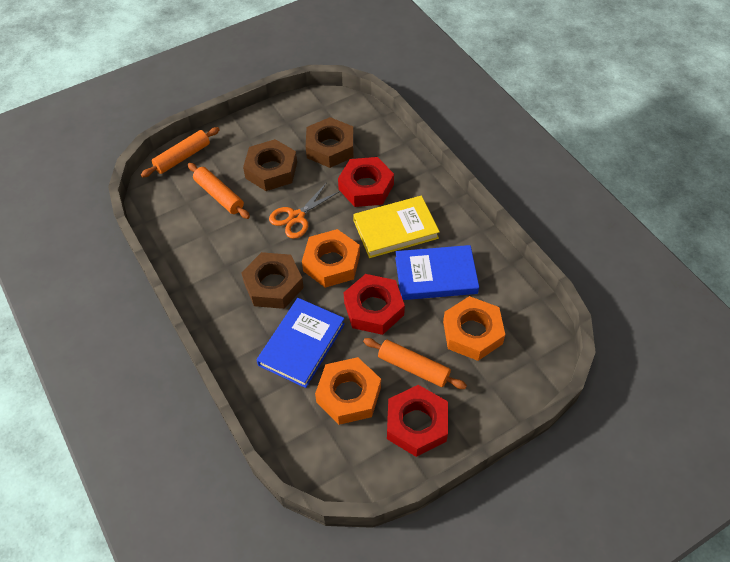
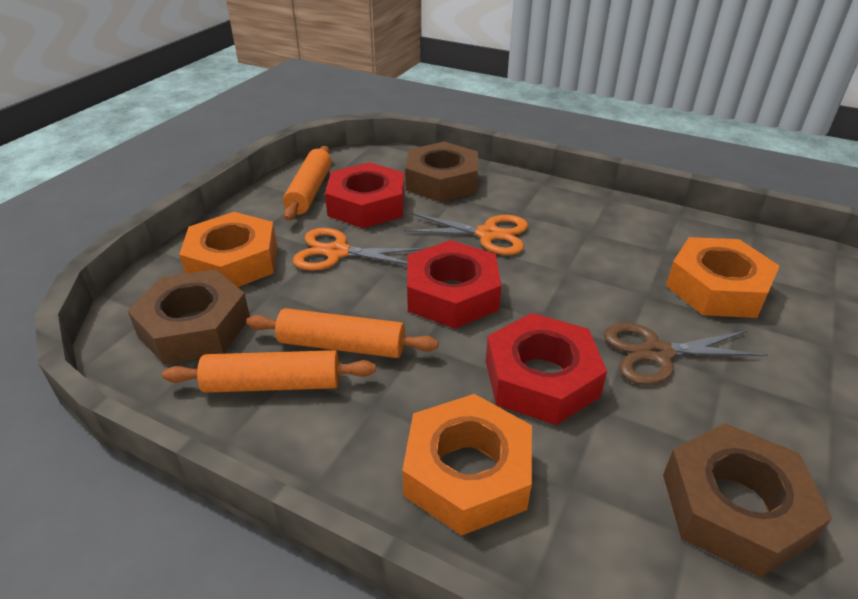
blue book: 2 -> 0
brown scissors: 0 -> 1
orange scissors: 1 -> 2
yellow book: 1 -> 0

